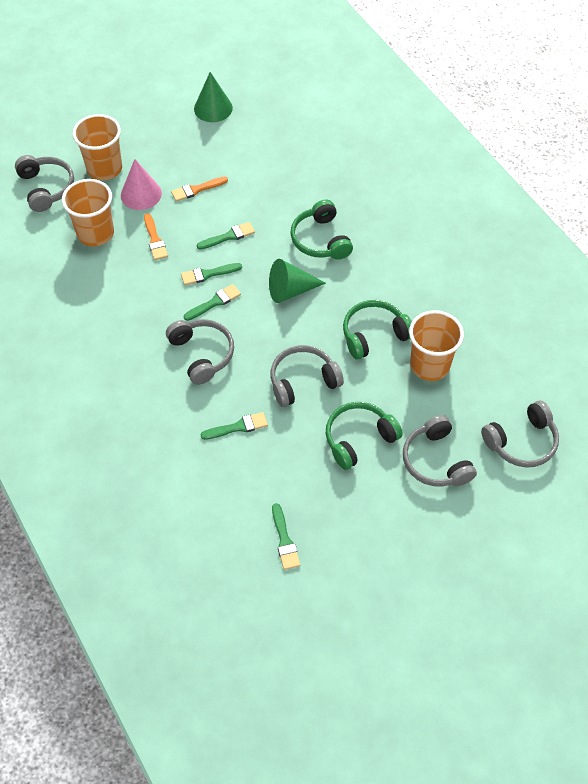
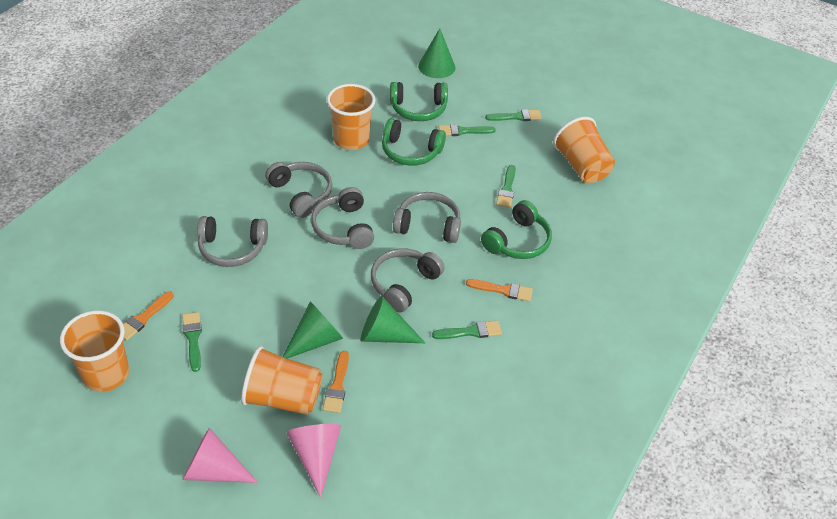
green cone: 2 -> 3
orange brush: 2 -> 3
orange cup: 3 -> 4
pink cone: 1 -> 2

